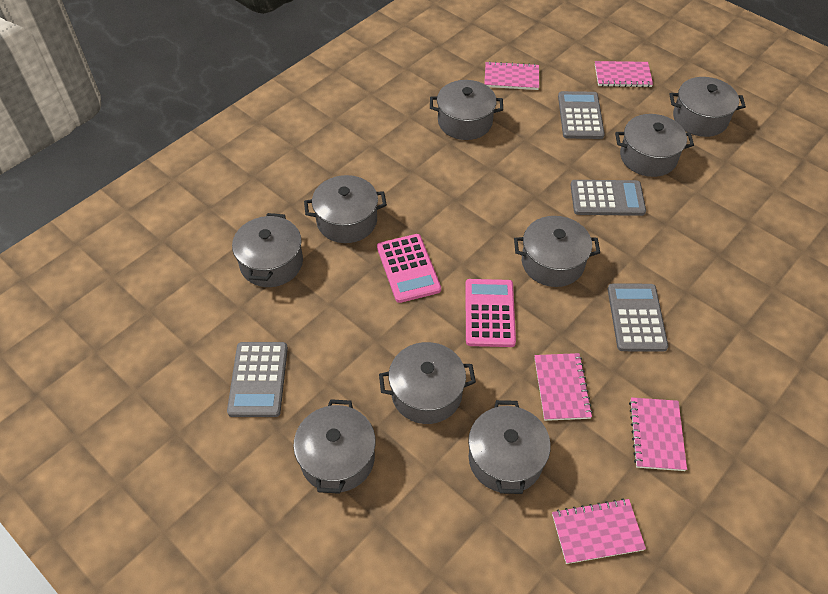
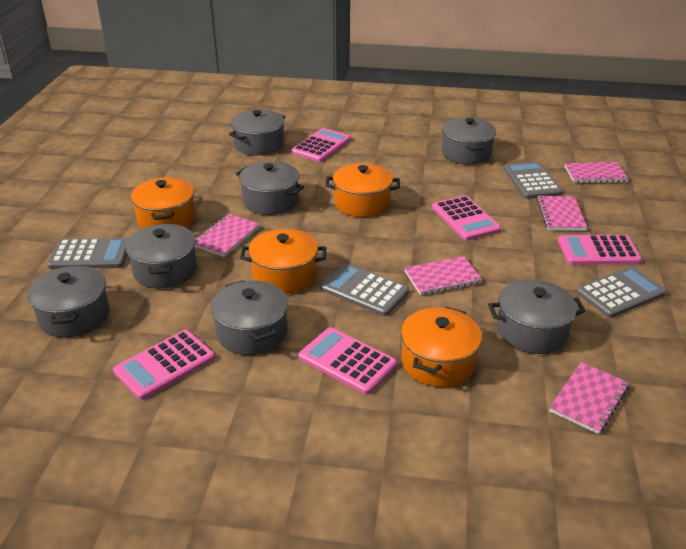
grey pot: 9 -> 7
orange pot: 0 -> 4
pink calculator: 2 -> 5

